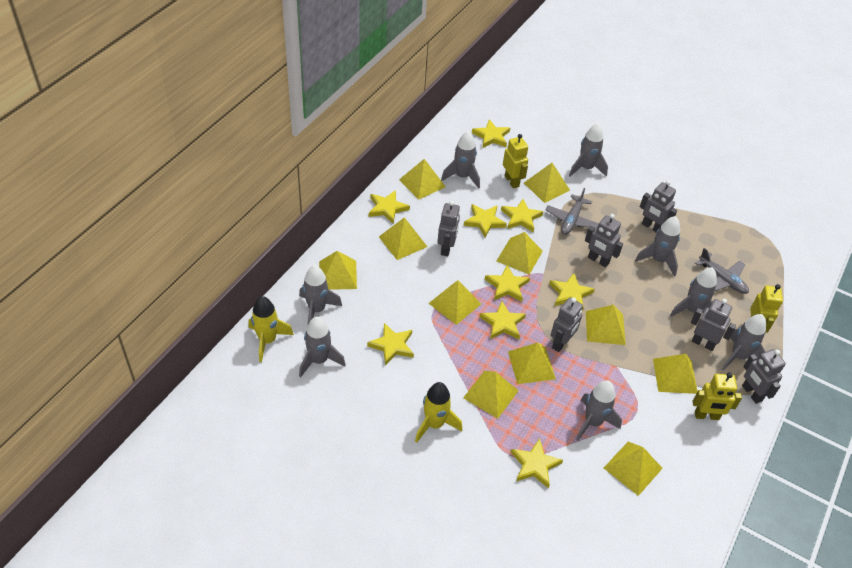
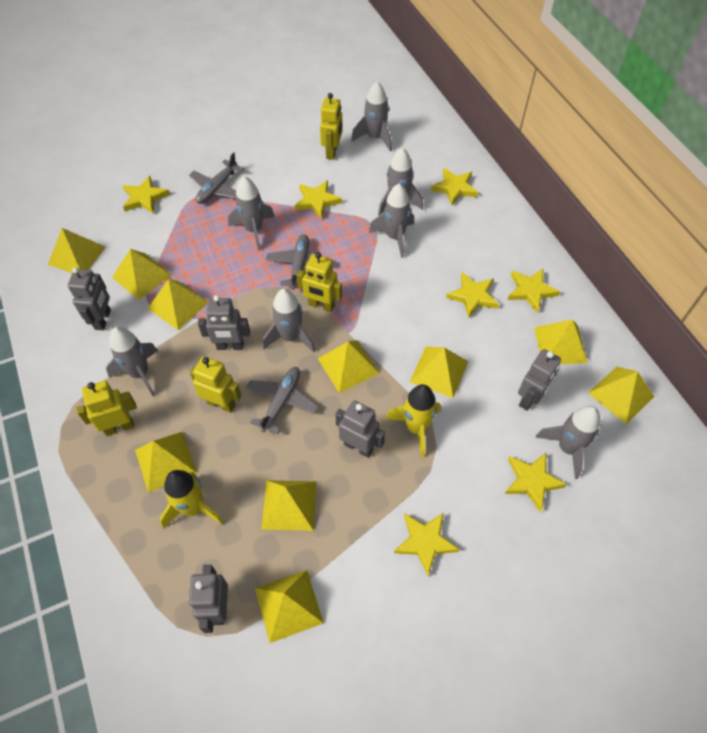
grey plane: 2 -> 3
grey robot: 6 -> 5
grey rocket: 8 -> 7
yellow pyramid: 11 -> 10
yellow robot: 3 -> 4
yellow star: 9 -> 7

